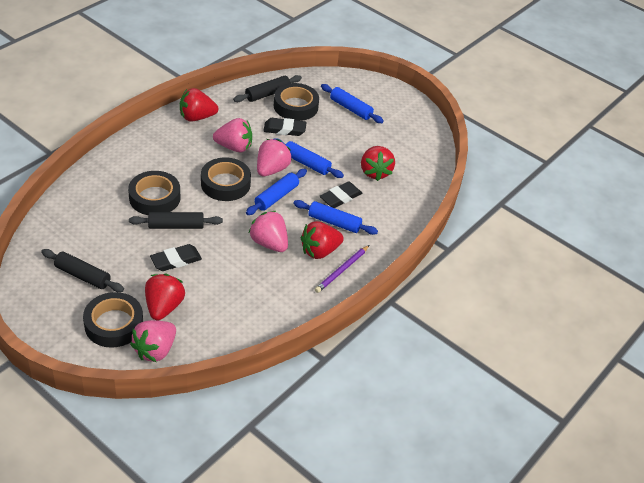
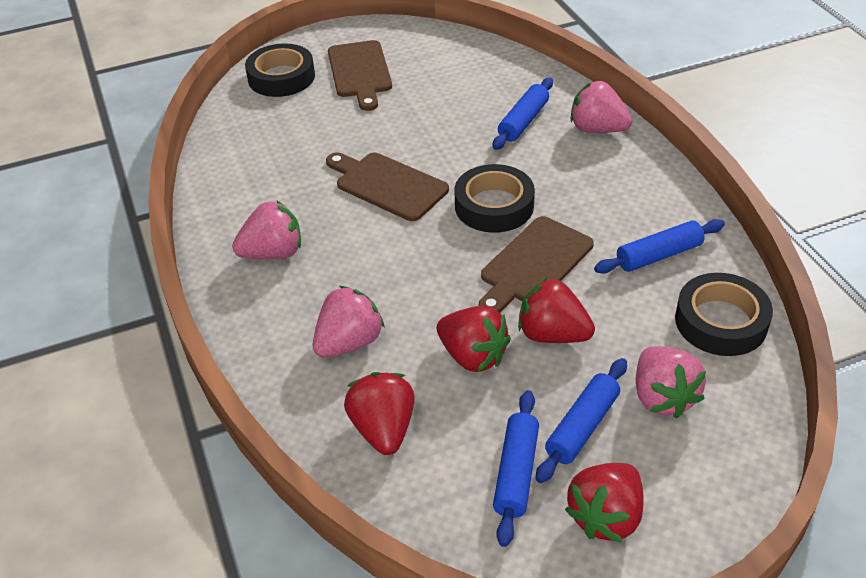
black eraser: 3 -> 0
black rolling pin: 3 -> 0
black tape: 4 -> 3
brown cutting board: 0 -> 3
purple pencil: 1 -> 0

